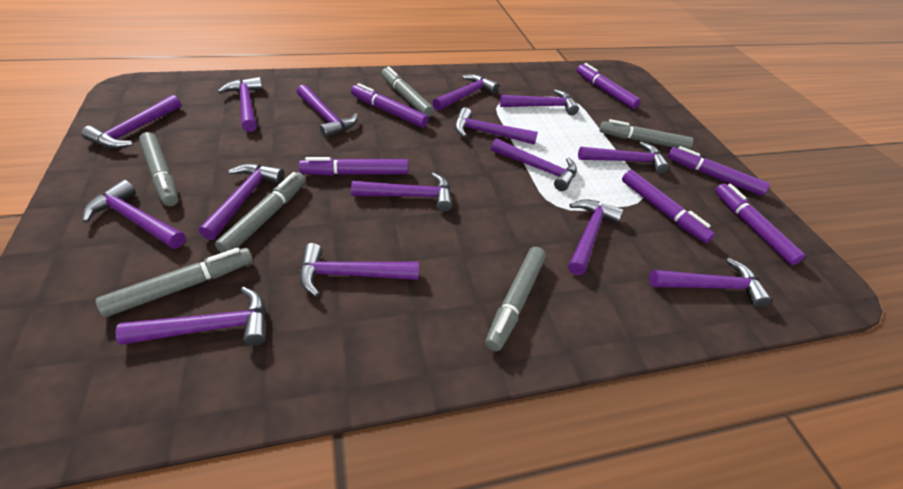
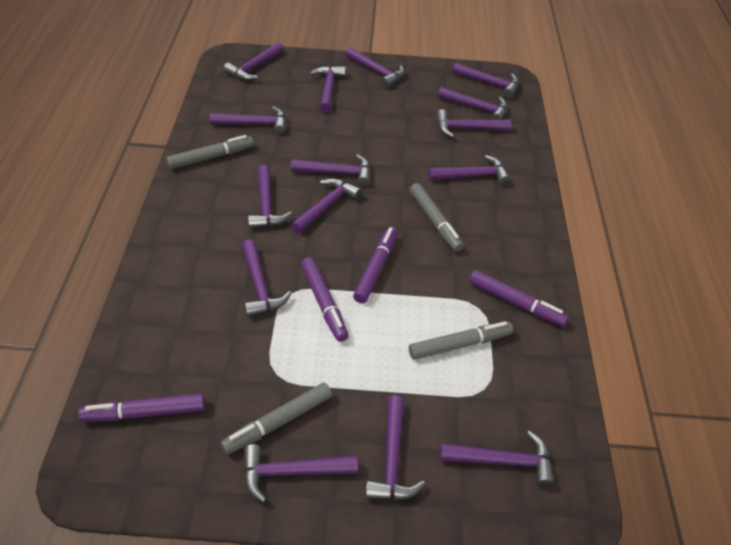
grey marker: 6 -> 4
purple marker: 6 -> 4

